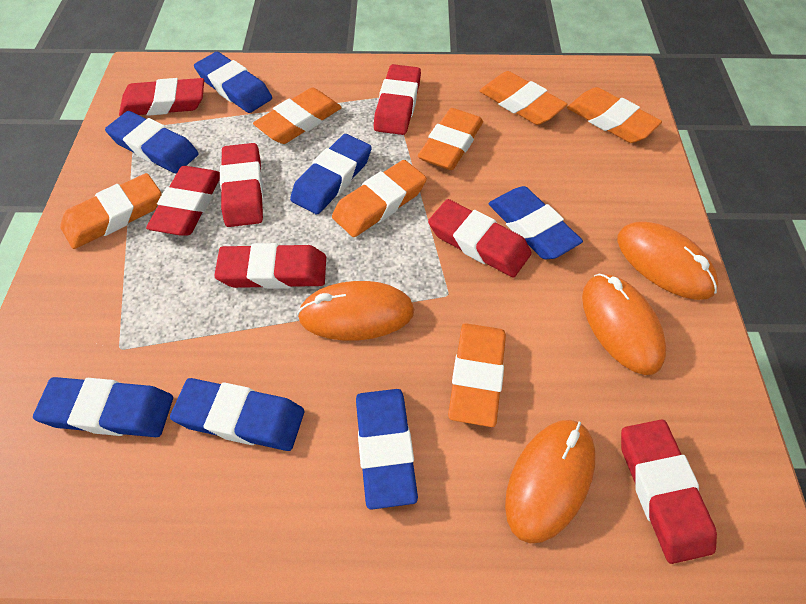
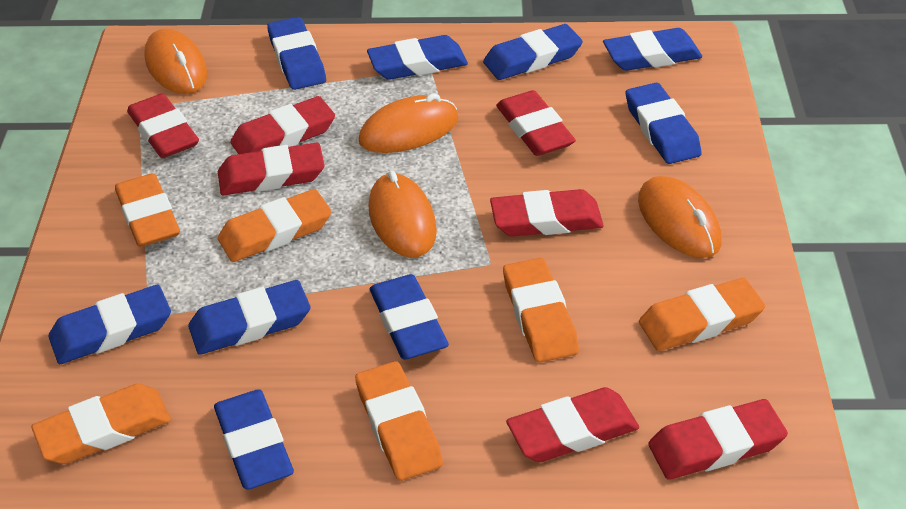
blue eraser: 7 -> 9
orange eraser: 7 -> 6

